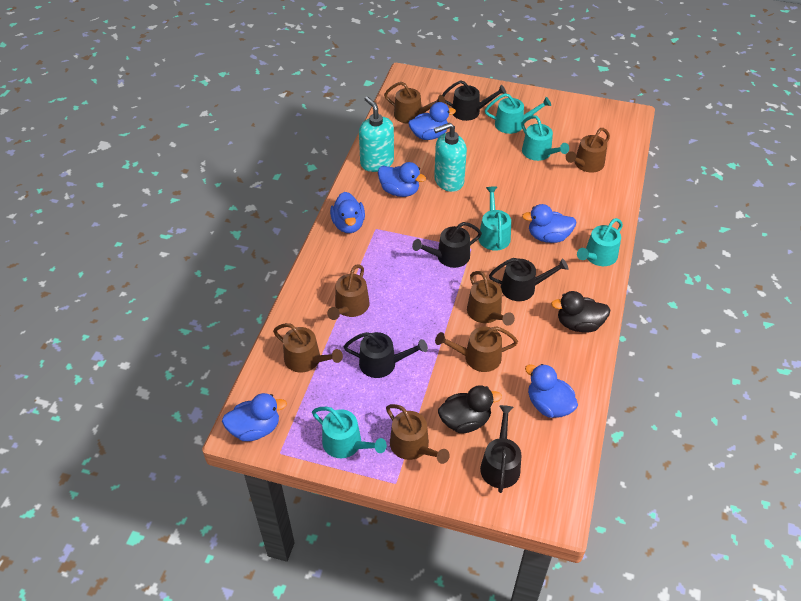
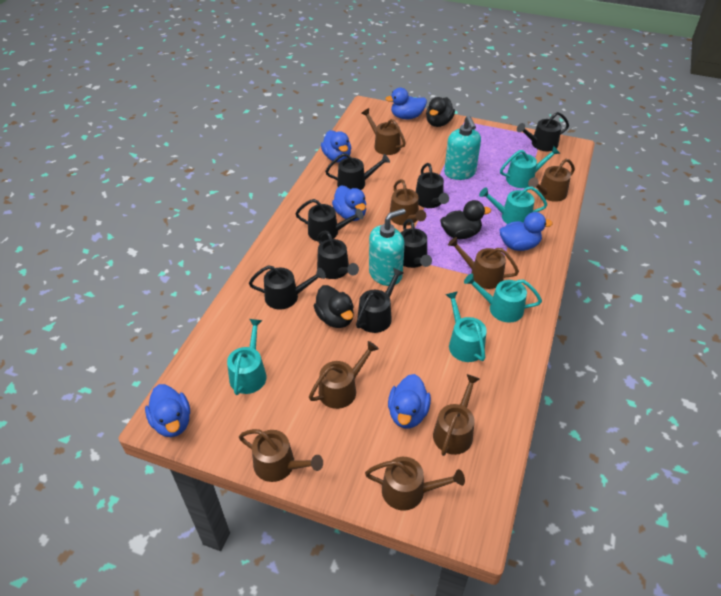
black duck: 2 -> 3
black watering can: 5 -> 8
brown watering can: 7 -> 8

